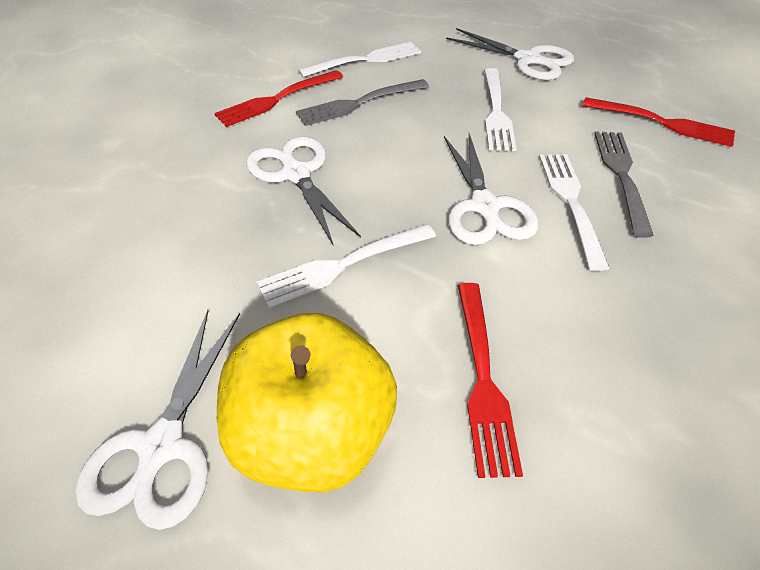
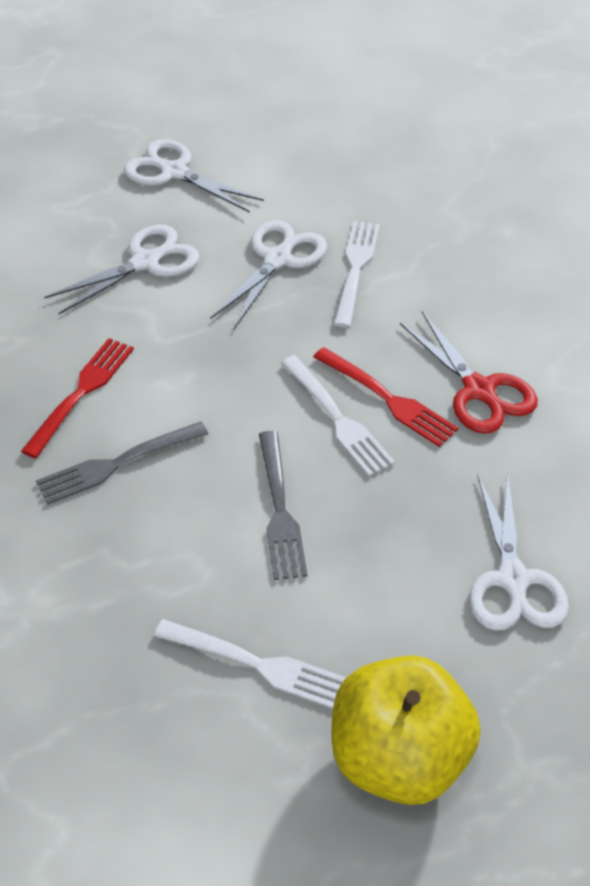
red fork: 3 -> 2
red scissors: 0 -> 1
white fork: 4 -> 3

